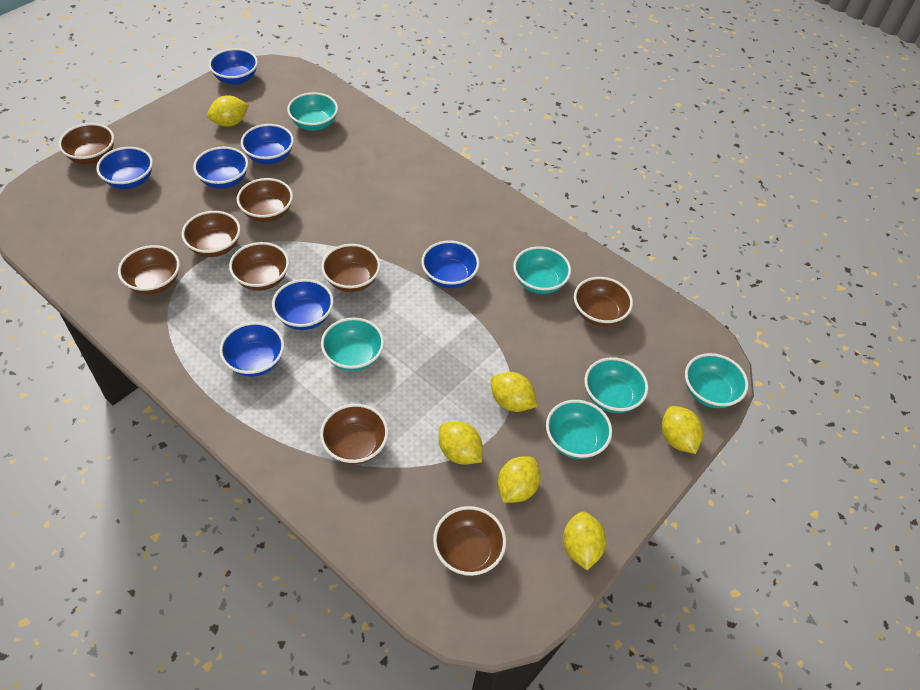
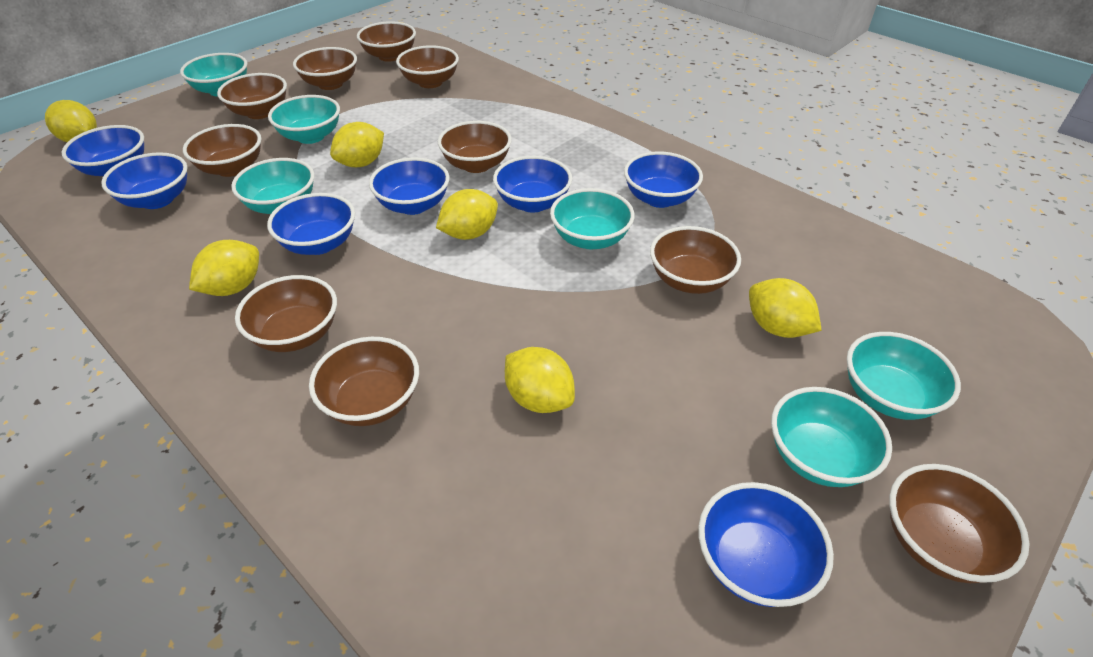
brown bowl: 9 -> 10

